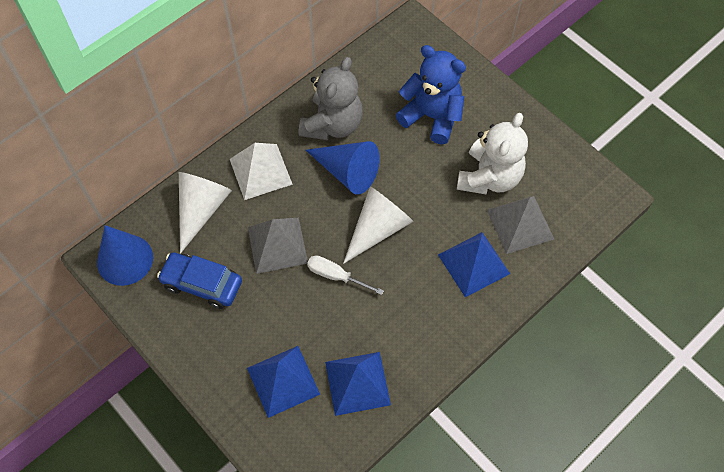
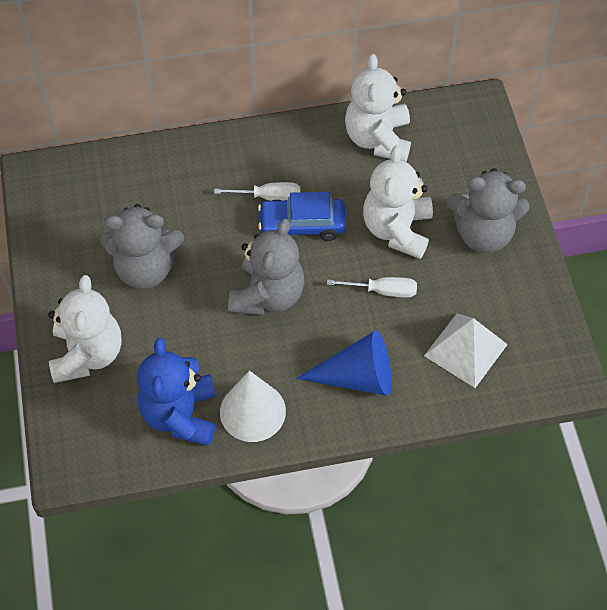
blue cone: 2 -> 1
blue pyramid: 3 -> 0
grey pyramid: 2 -> 0
grey teddy bear: 1 -> 3
white cone: 2 -> 1
white screwdriver: 1 -> 2
white teddy bear: 1 -> 3

